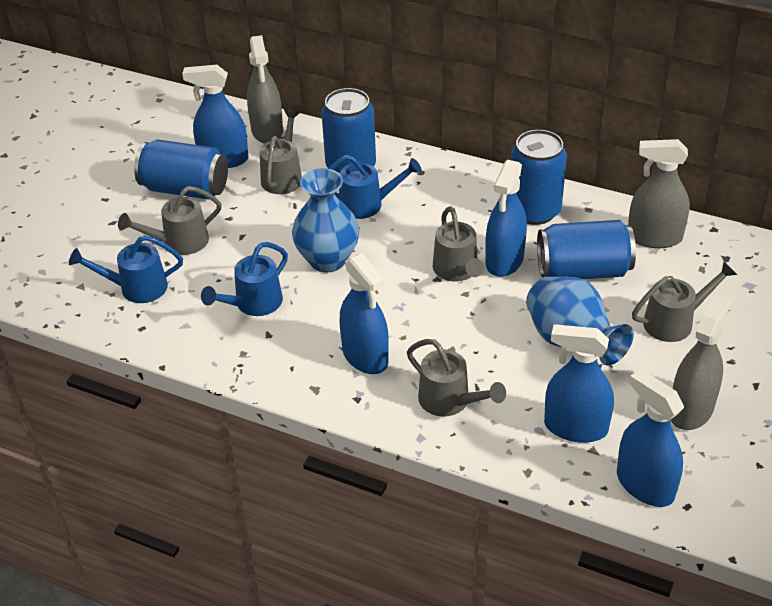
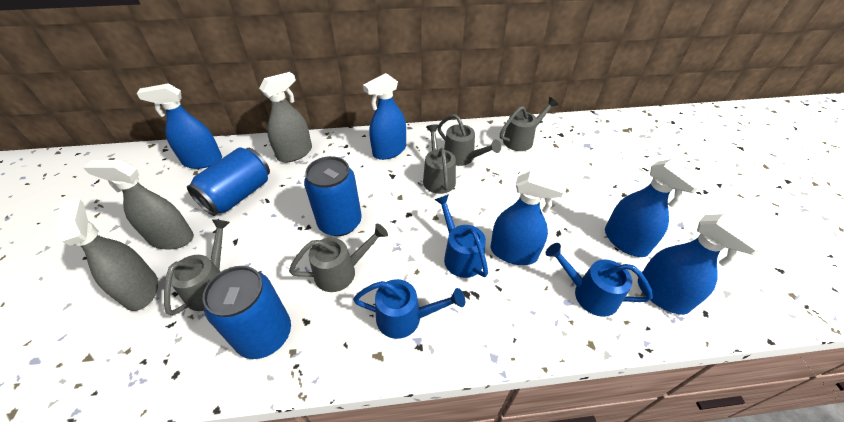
blue can: 4 -> 3
blue vase: 2 -> 0

